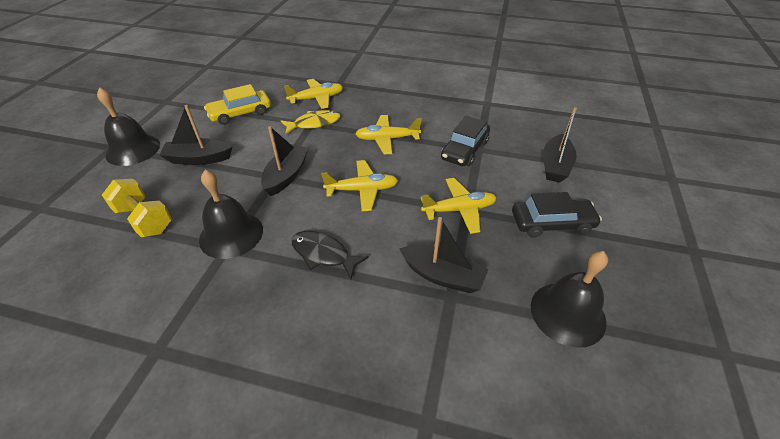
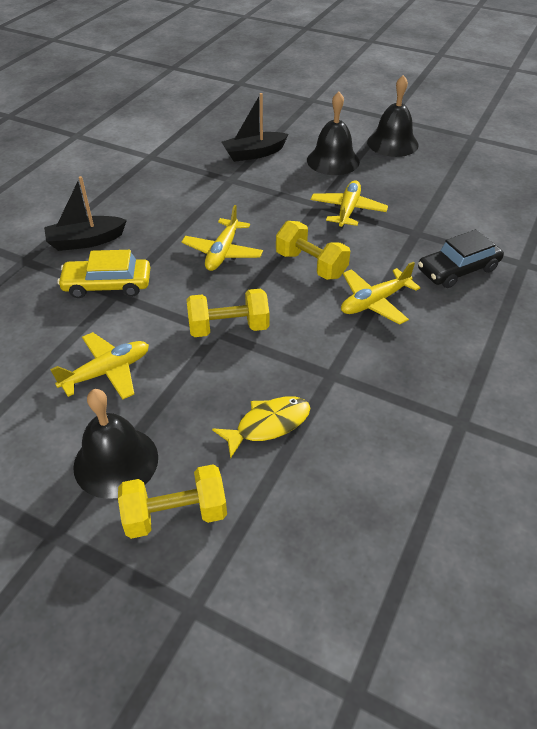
black boat: 4 -> 2
black car: 2 -> 1
black fish: 1 -> 0
yellow dumbbell: 1 -> 3

